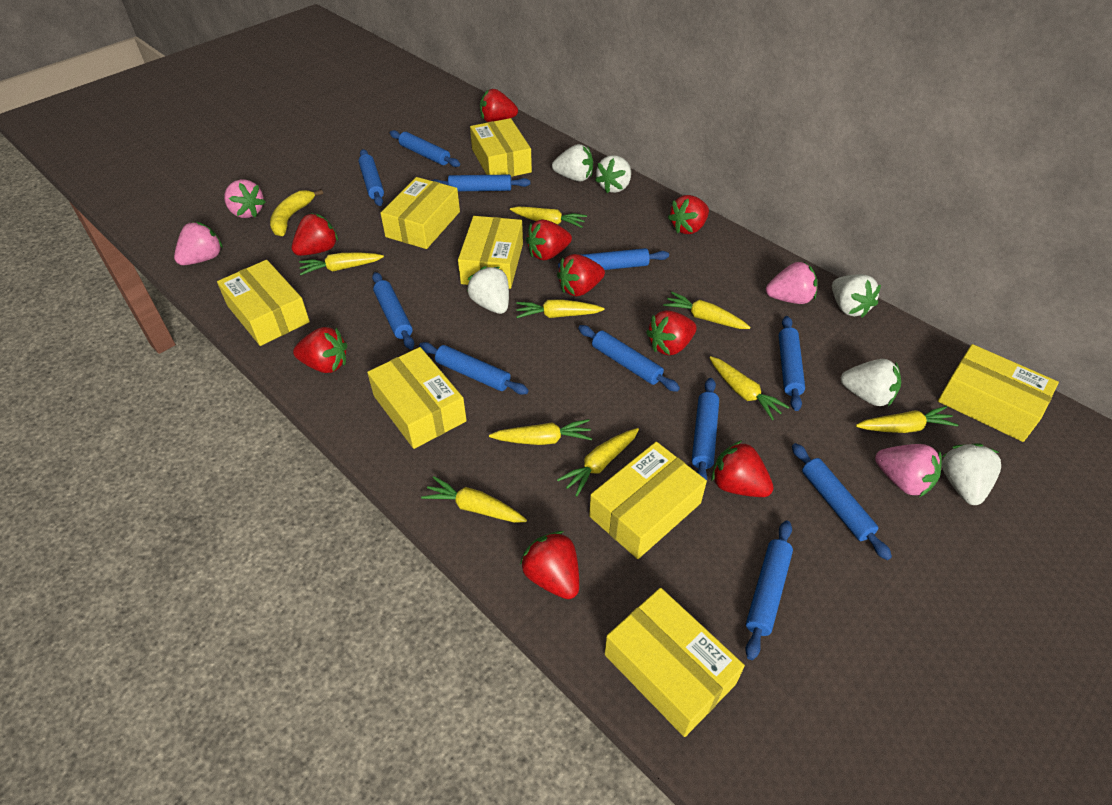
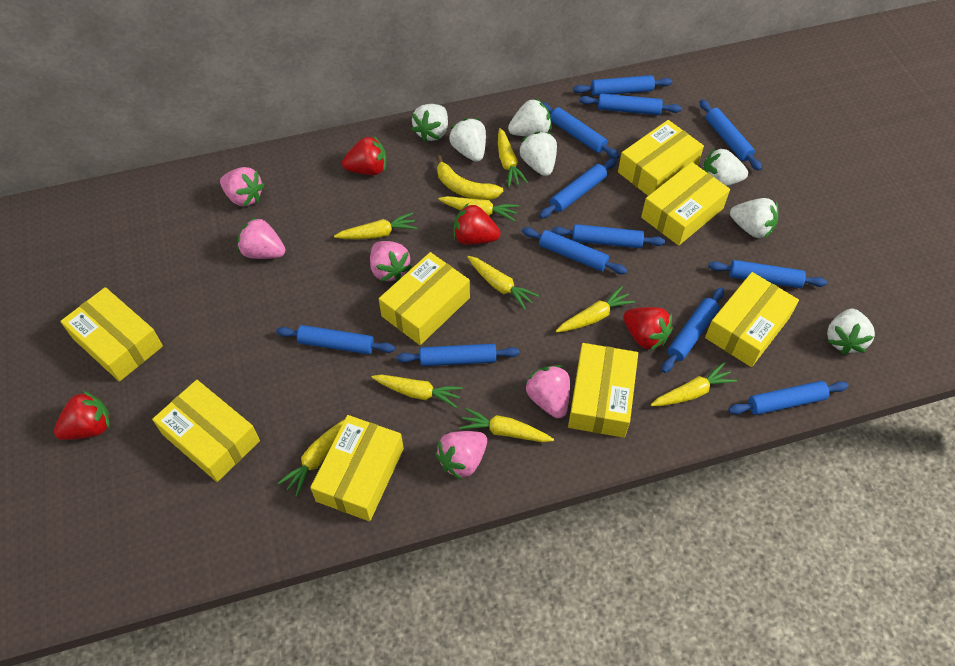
blue rolling pin: 11 -> 12
pink strawberry: 4 -> 5
red strawberry: 9 -> 4
white strawberry: 6 -> 7

